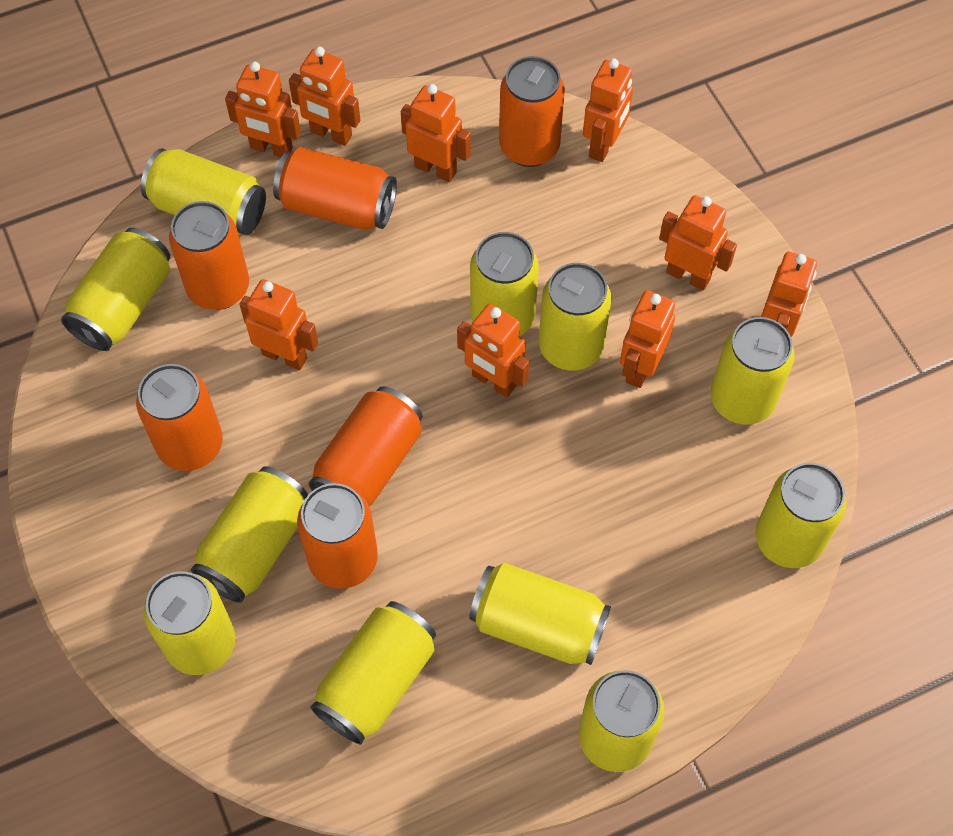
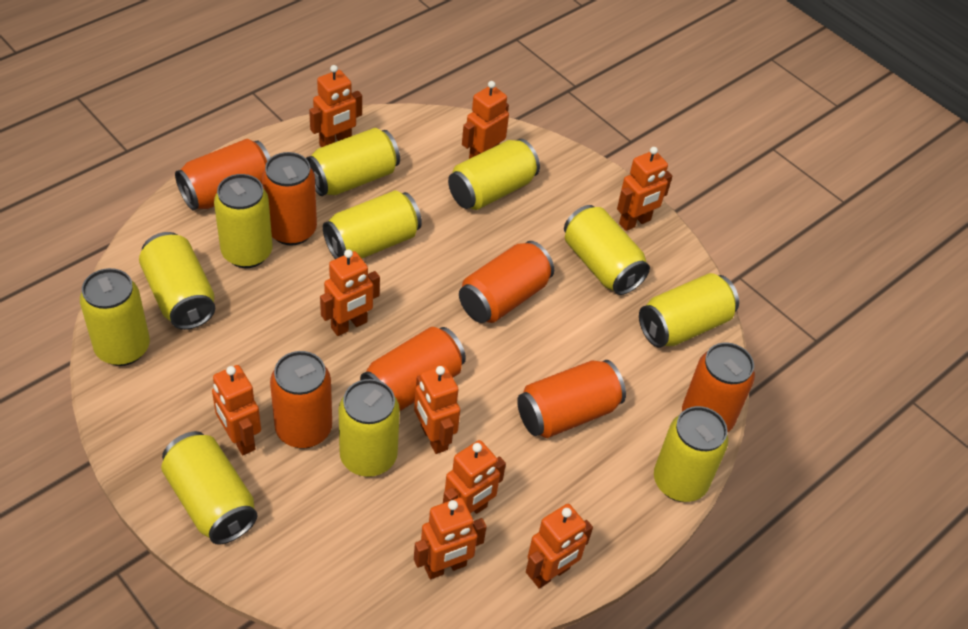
orange can: 6 -> 7

